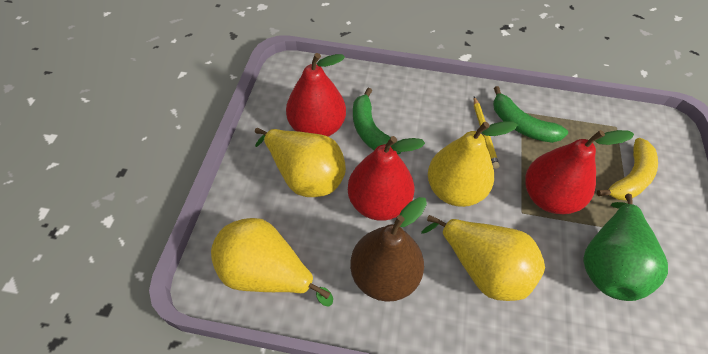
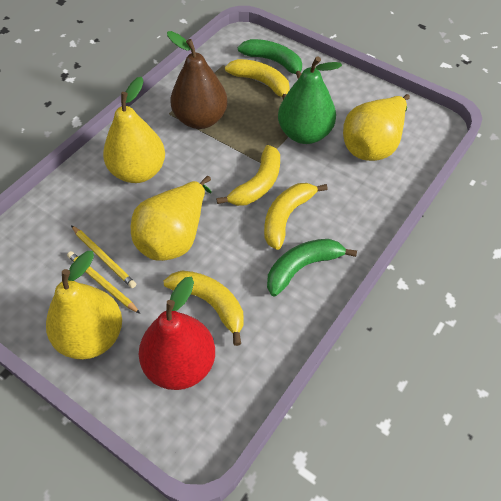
red pear: 3 -> 1
yellow banana: 1 -> 4
yellow pencil: 1 -> 2

